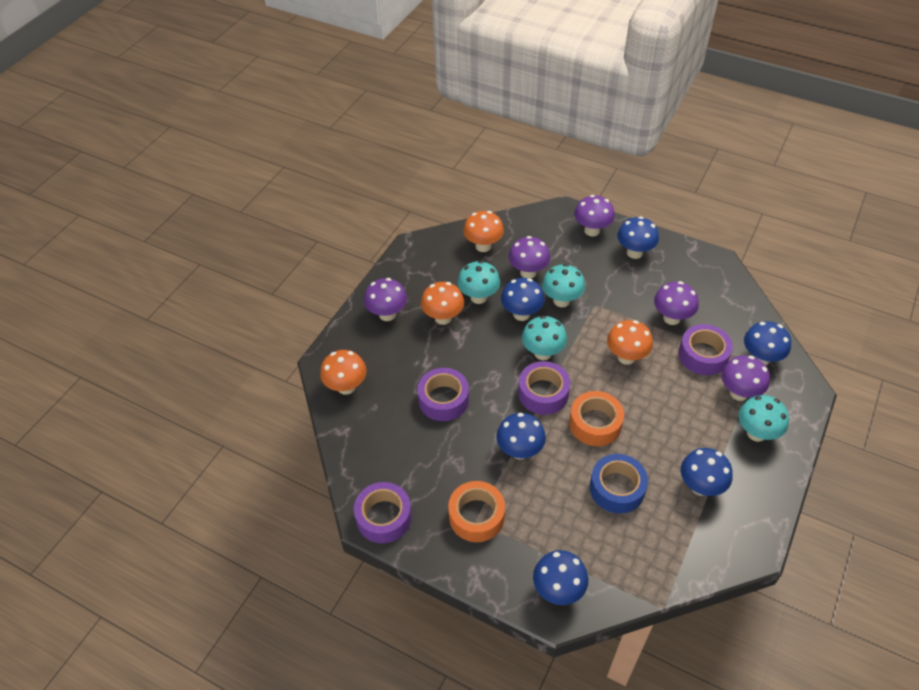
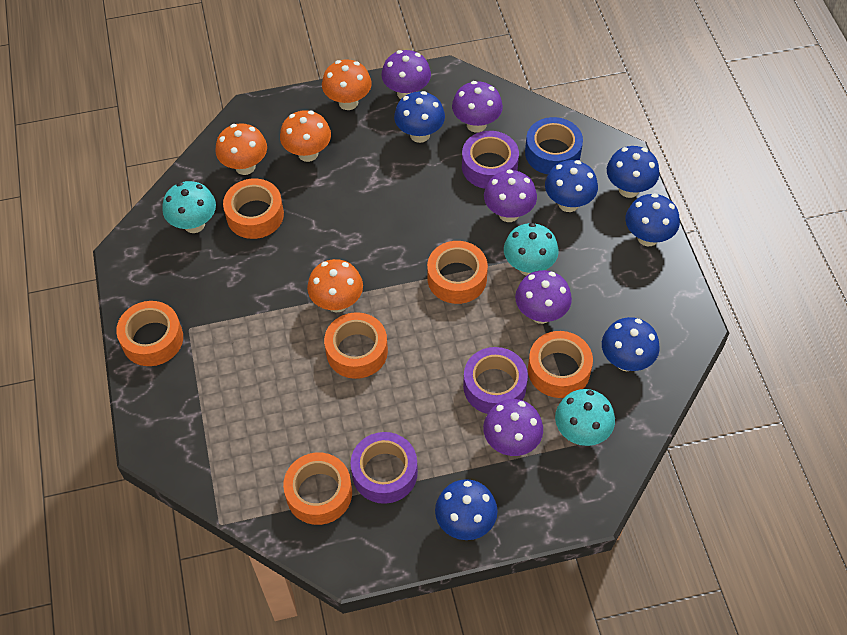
orange tape: 2 -> 6
purple tape: 4 -> 3
turquoise mushroom: 4 -> 3

